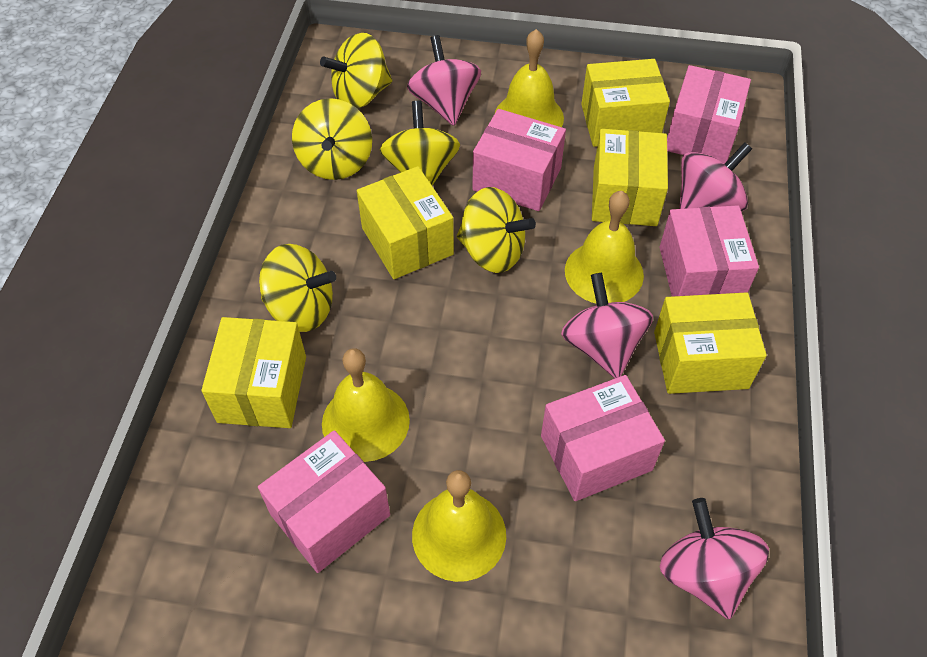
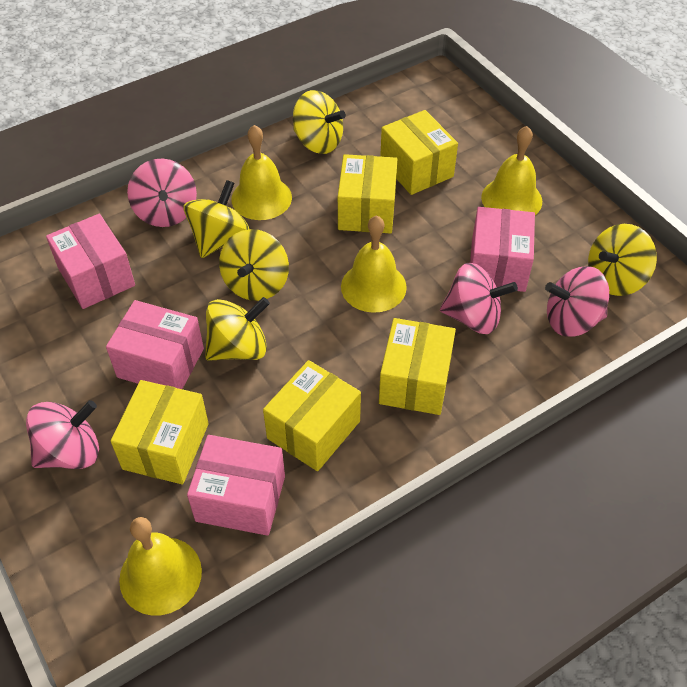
pink box: 5 -> 4

